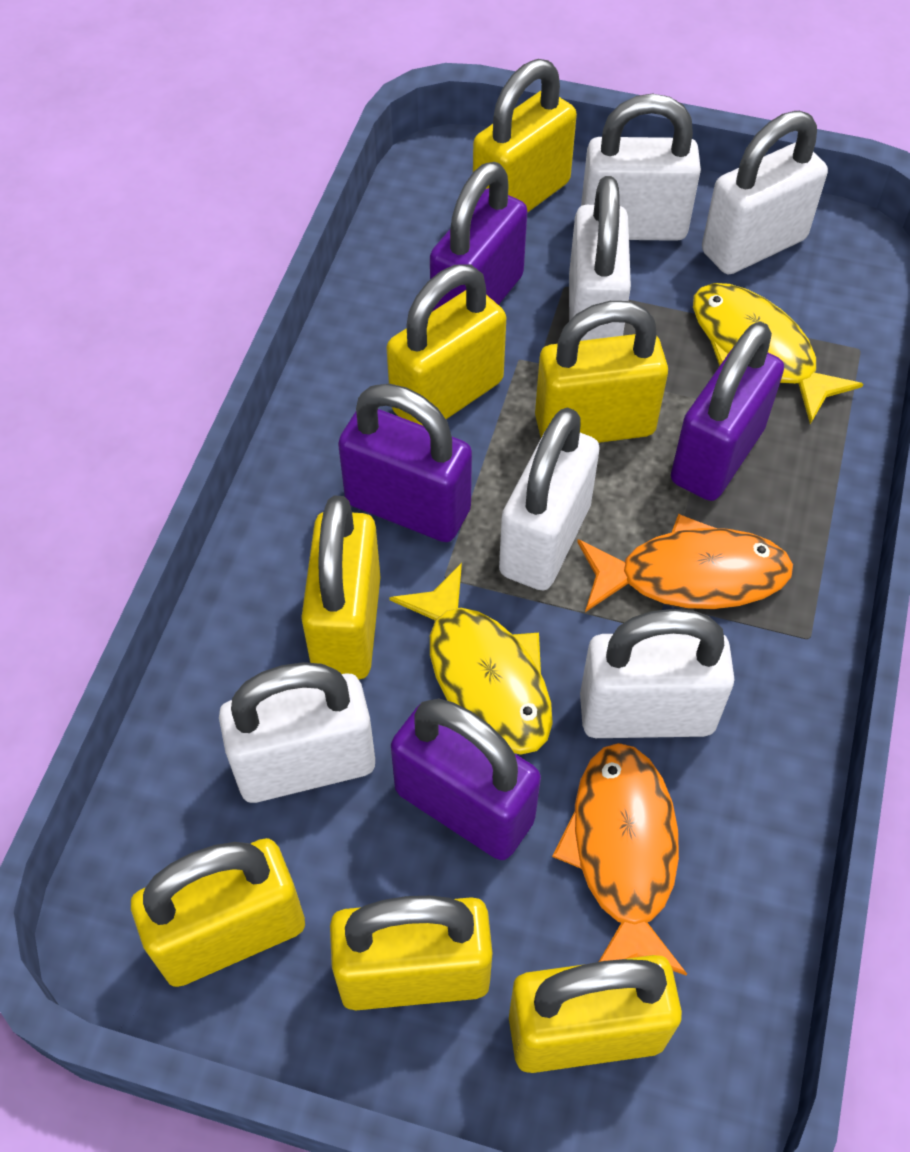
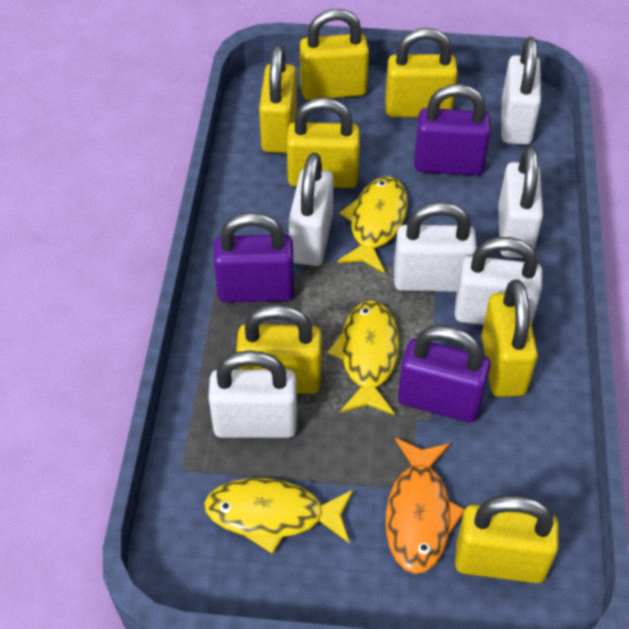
orange fish: 2 -> 1
purple padlock: 4 -> 3
yellow fish: 2 -> 3

